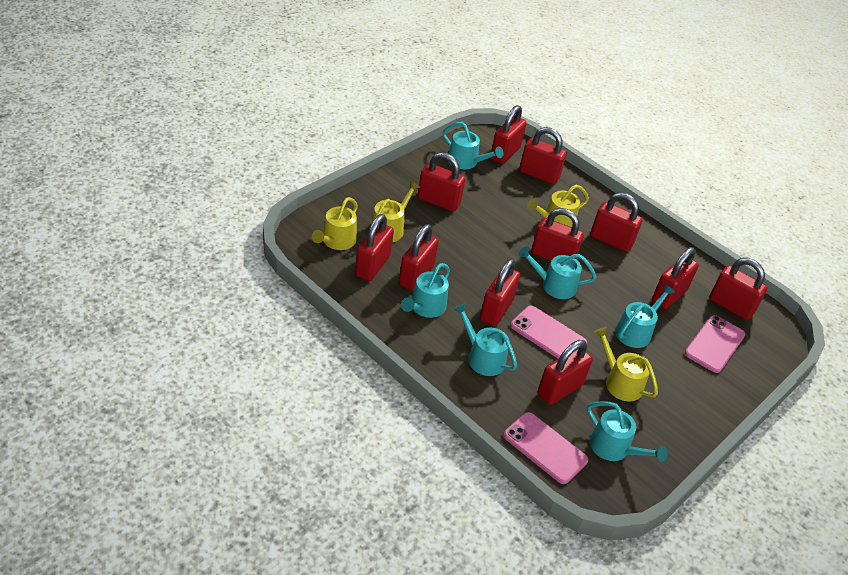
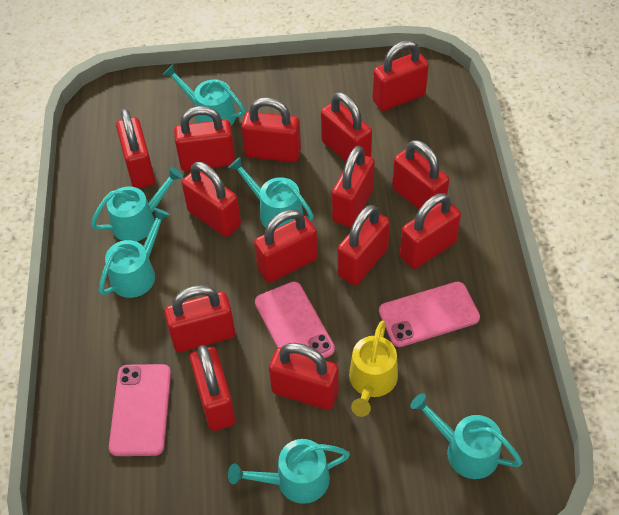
red padlock: 11 -> 14
yellow watering can: 4 -> 1

